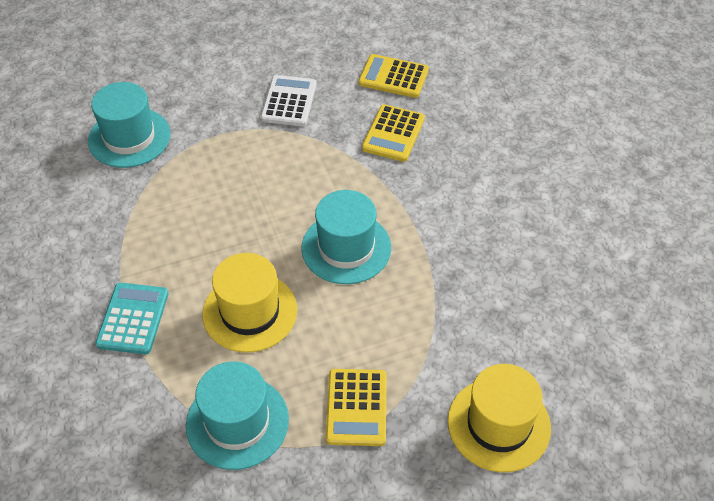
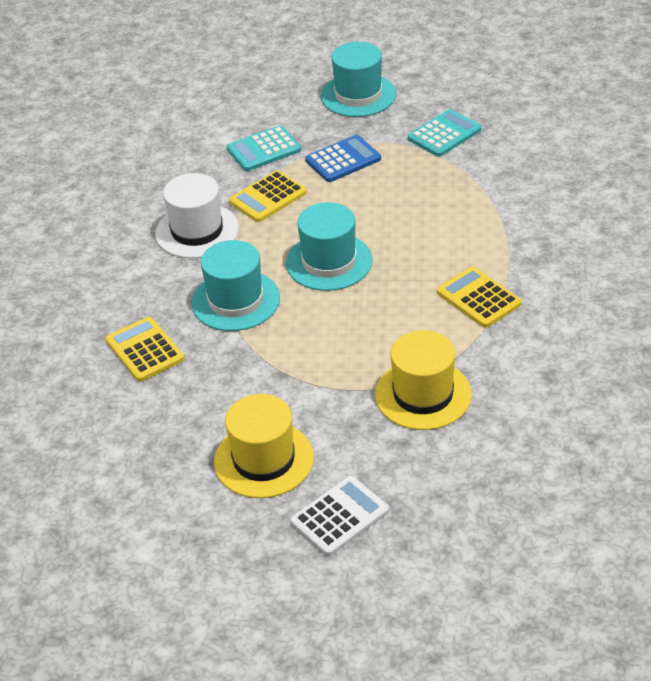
blue calculator: 0 -> 1
turquoise calculator: 1 -> 2
white hat: 0 -> 1

